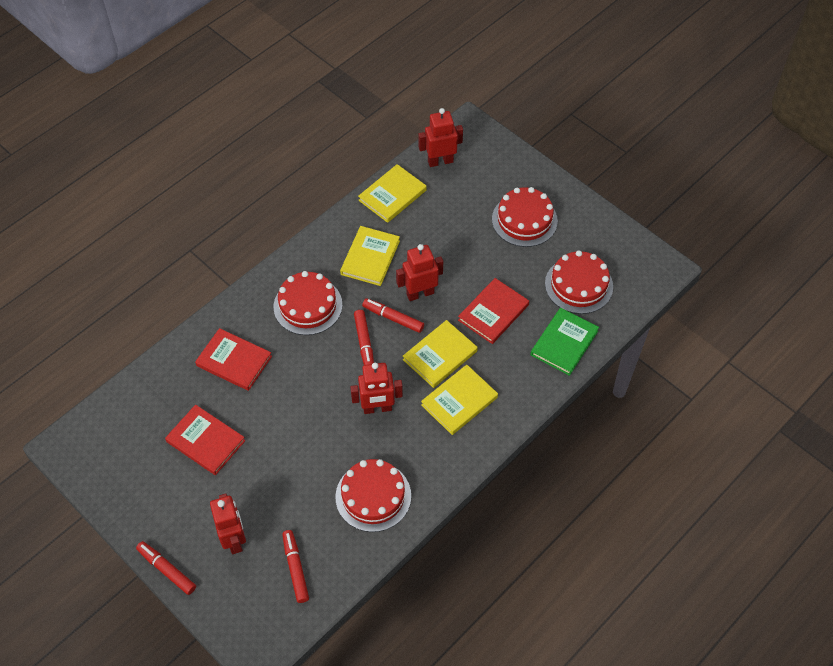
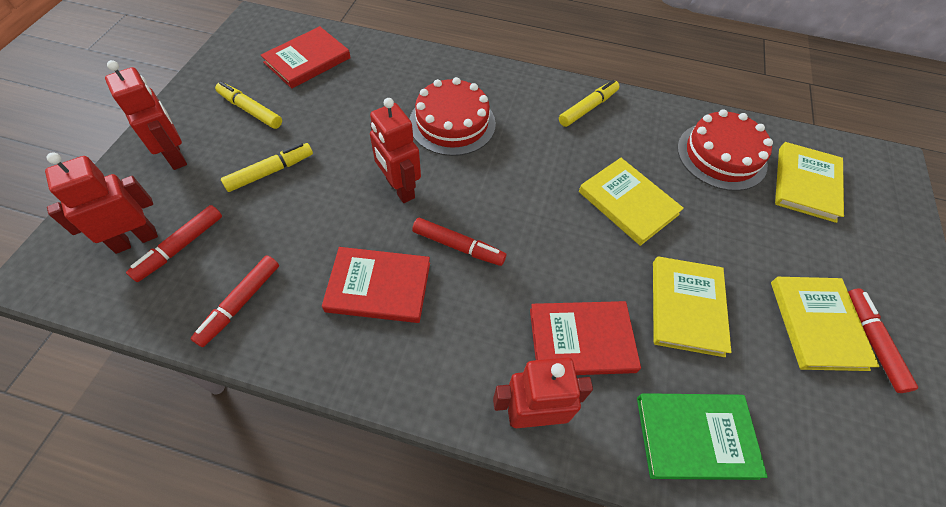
red cake: 4 -> 2
yellow marker: 0 -> 3

